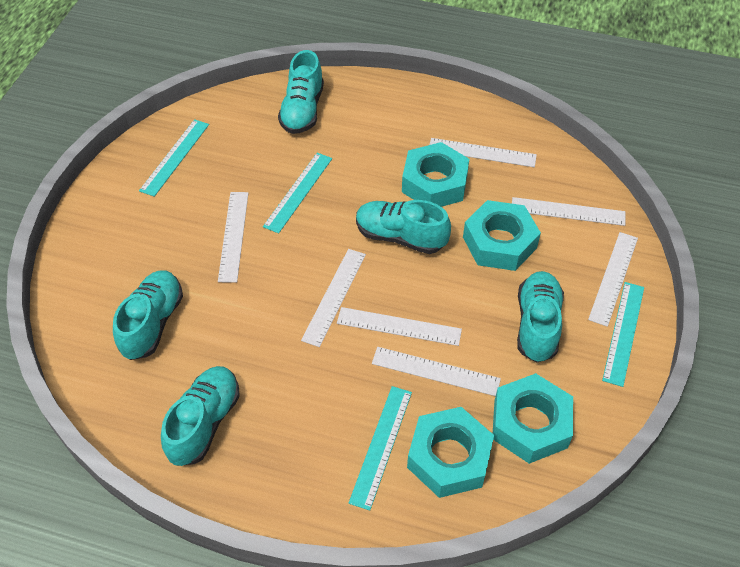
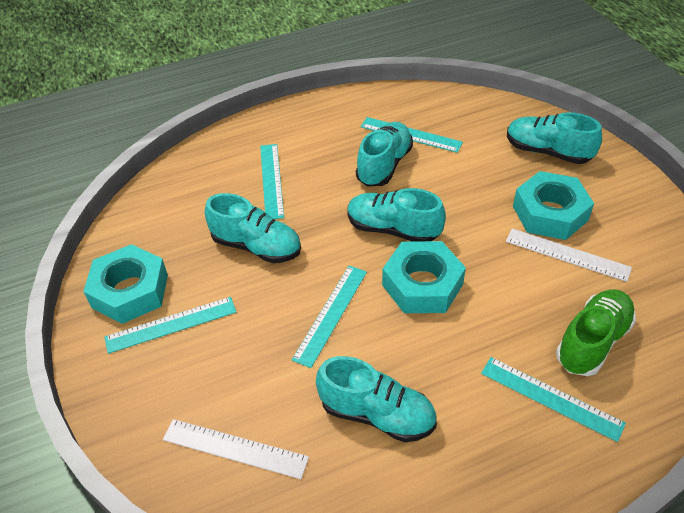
green shoe: 0 -> 1
turquoise nut: 4 -> 3
turquoise ruler: 4 -> 5
white ruler: 7 -> 2

